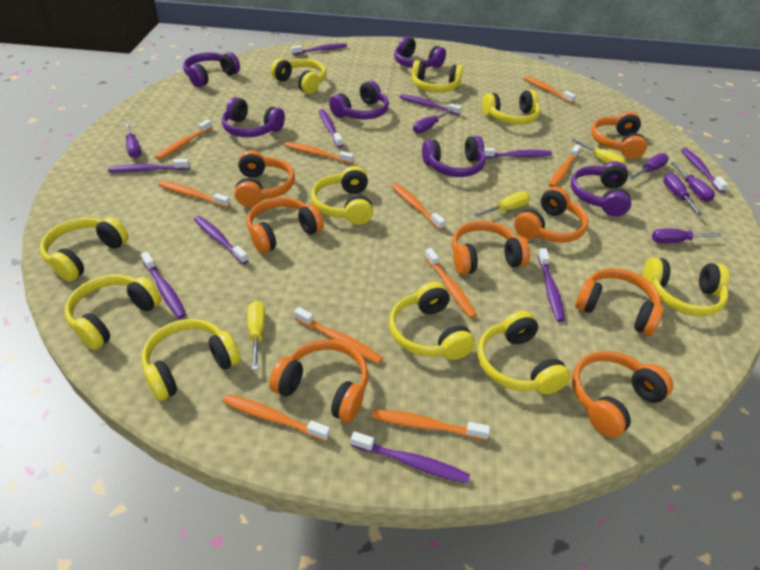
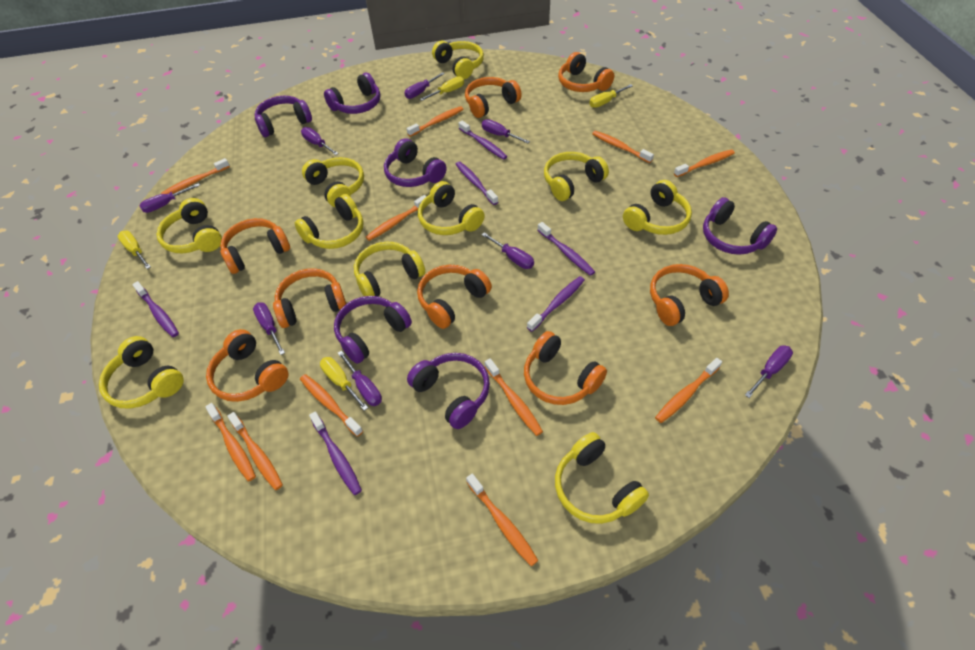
orange toothbrush: 10 -> 11
purple screwdriver: 6 -> 8
purple toothbrush: 10 -> 6
yellow screwdriver: 3 -> 4

